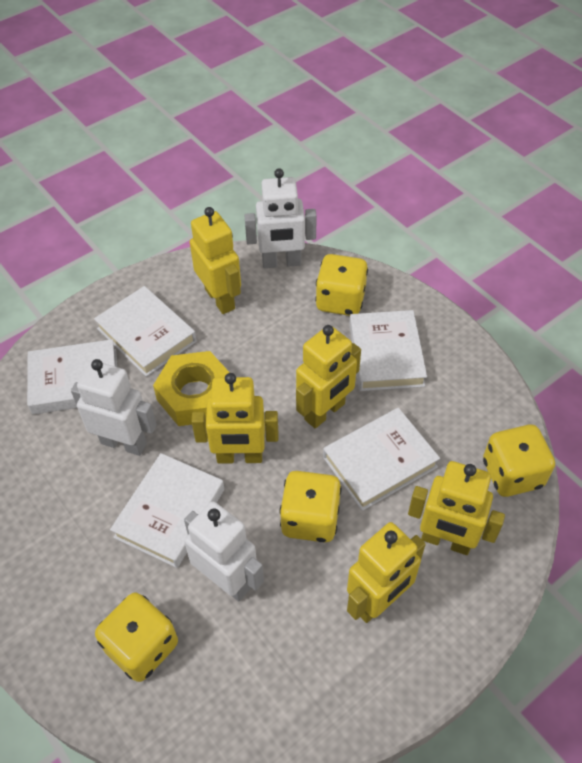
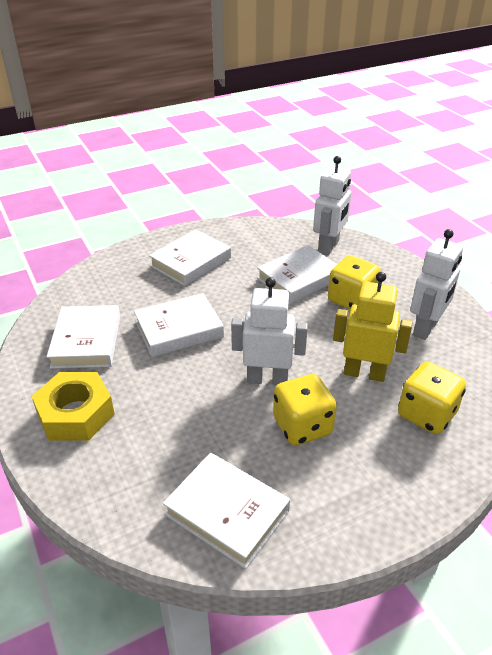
yellow dice: 4 -> 3
yellow robot: 5 -> 1

